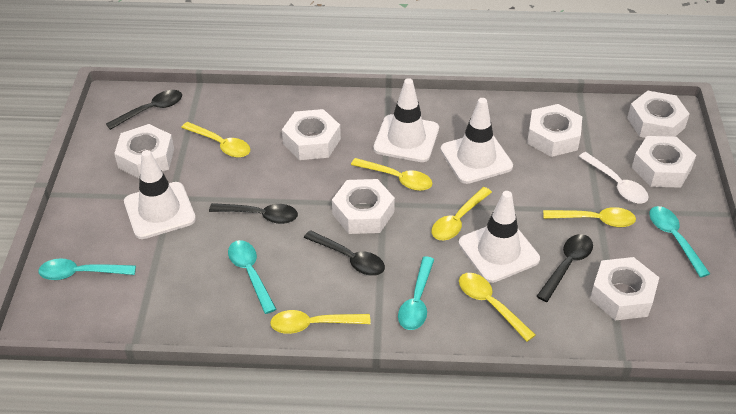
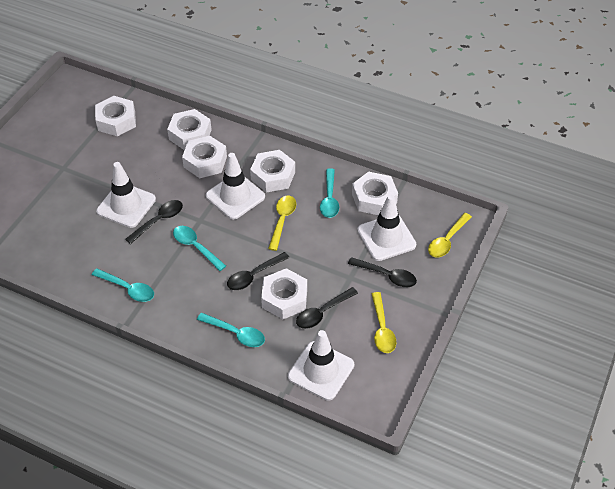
white nut: 7 -> 6
white spoon: 1 -> 0
yellow spoon: 6 -> 3

